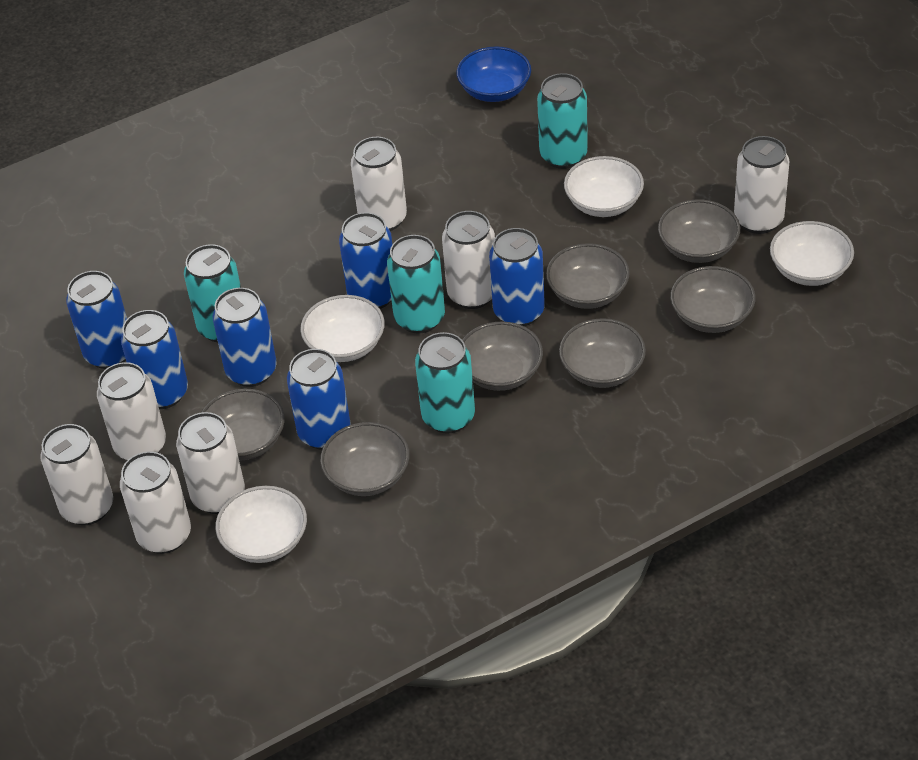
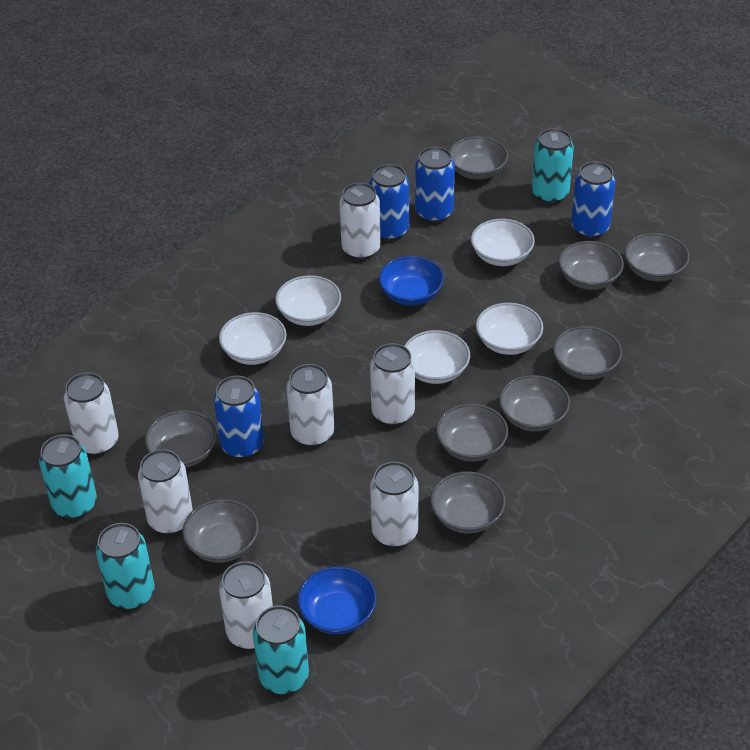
blue bowl: 1 -> 2
blue can: 6 -> 4
grey bowl: 7 -> 9
white bowl: 4 -> 5

